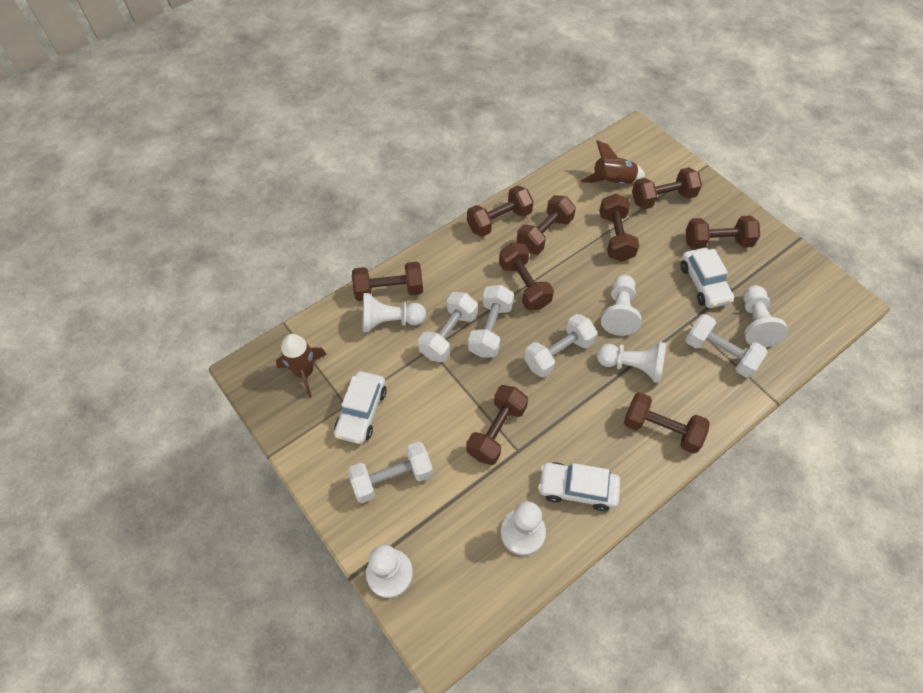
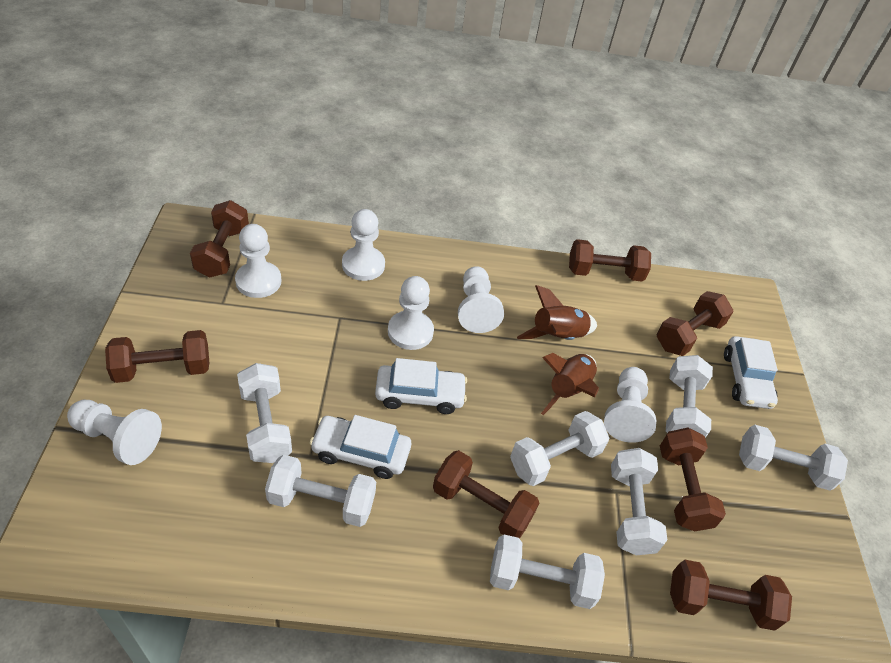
brown dumbbell: 9 -> 7
white dumbbell: 5 -> 7

